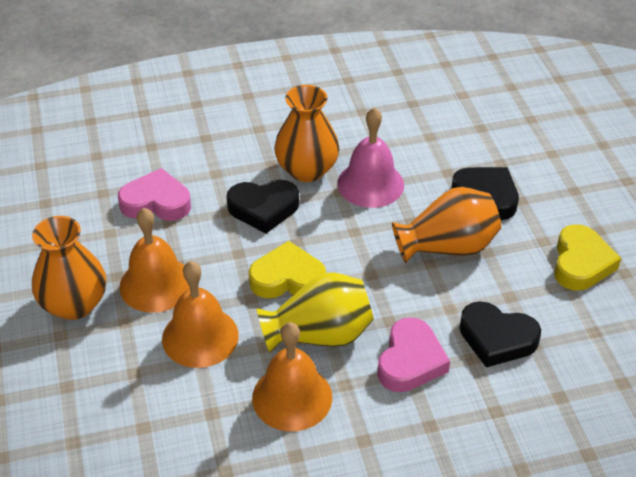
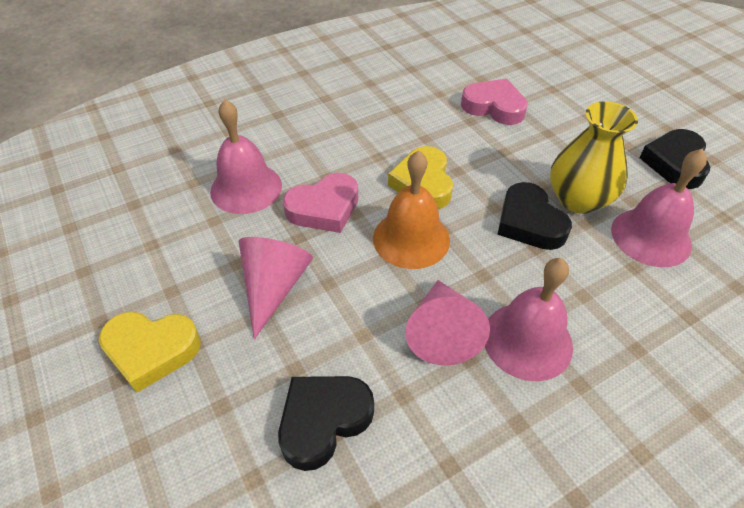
orange bell: 3 -> 1
orange vase: 3 -> 0
pink bell: 1 -> 3
pink cone: 0 -> 2

